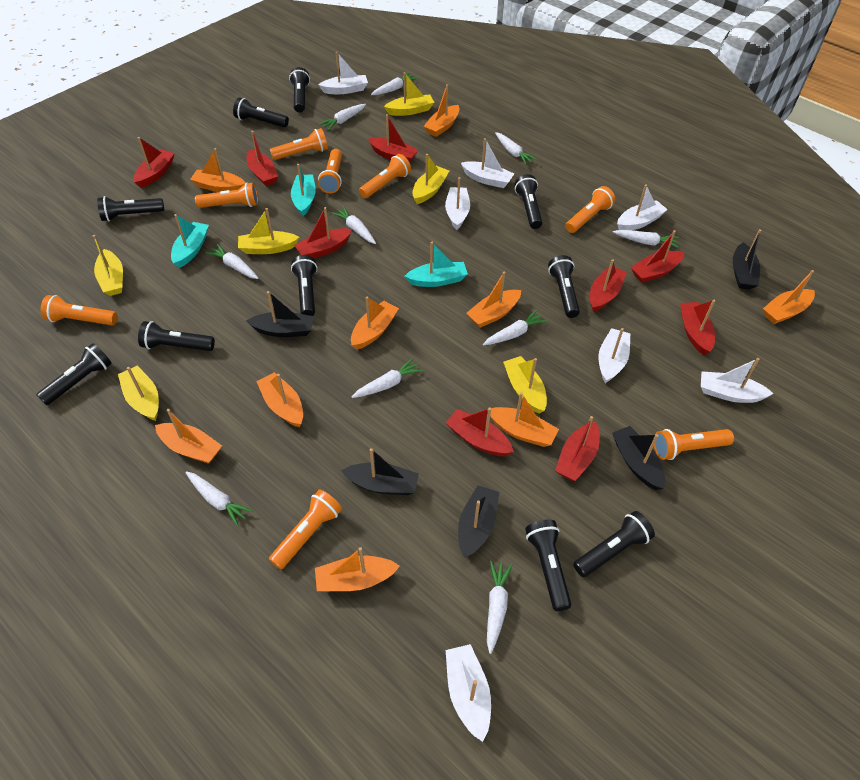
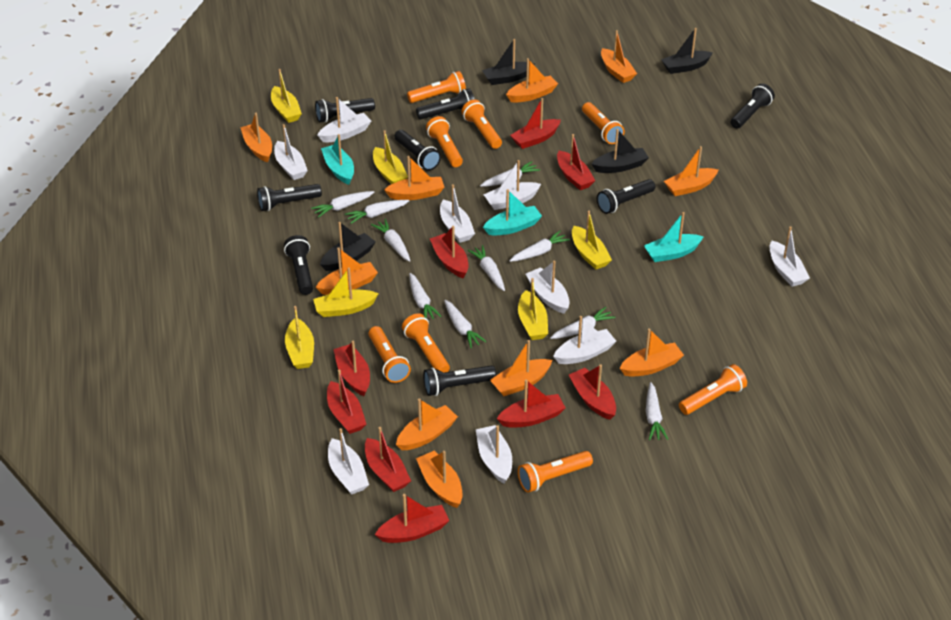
black boat: 5 -> 4
black flashlight: 10 -> 8
orange boat: 9 -> 10
white boat: 7 -> 9

